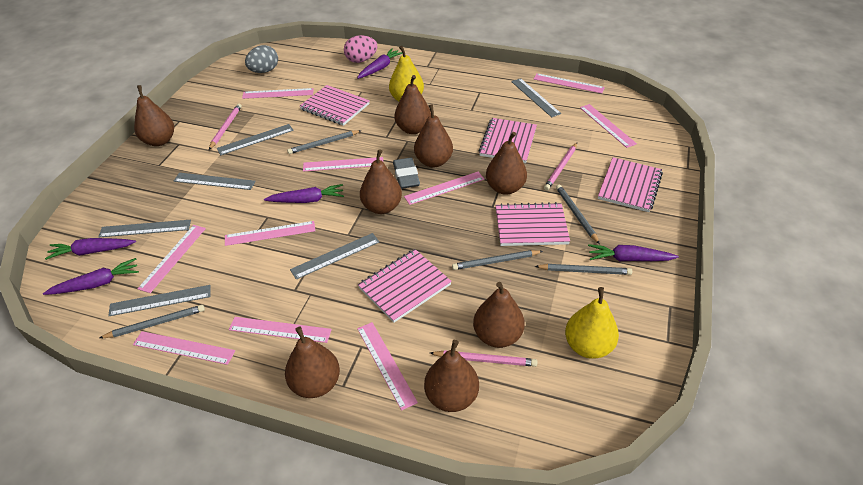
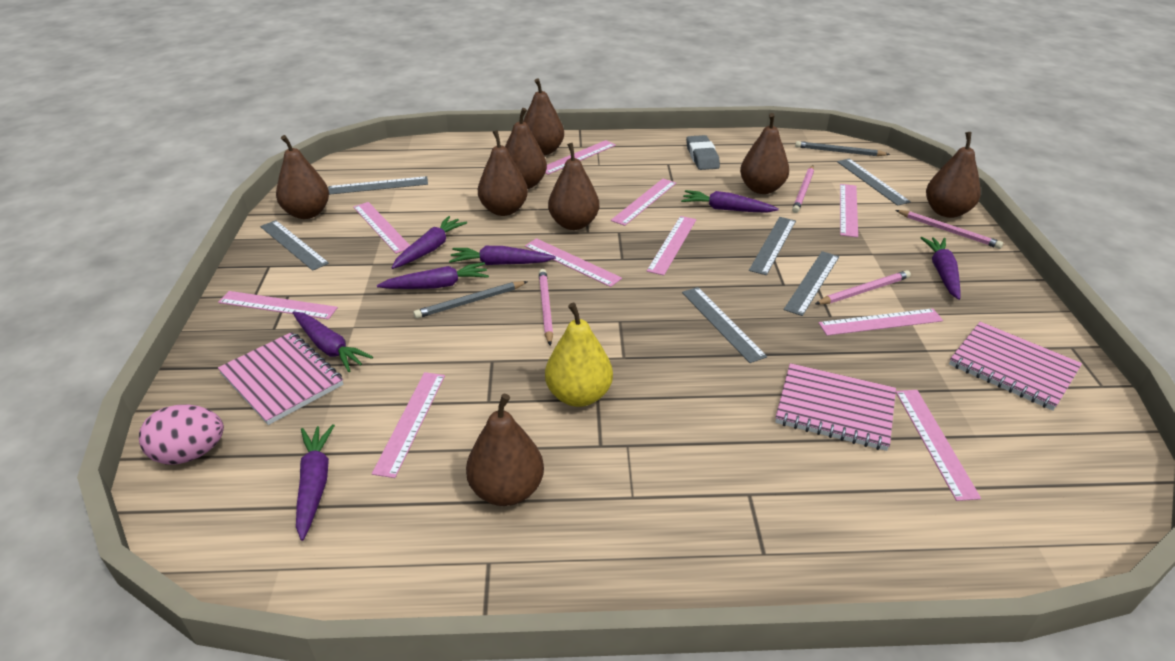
grey egg: 1 -> 0
grey pencil: 5 -> 2
pink notebook: 5 -> 3
pink pencil: 3 -> 4
purple carrot: 5 -> 7
yellow pear: 2 -> 1

